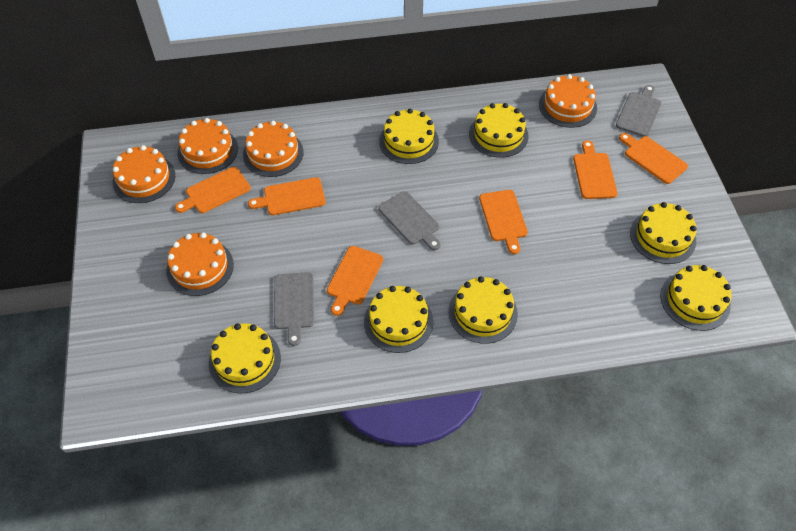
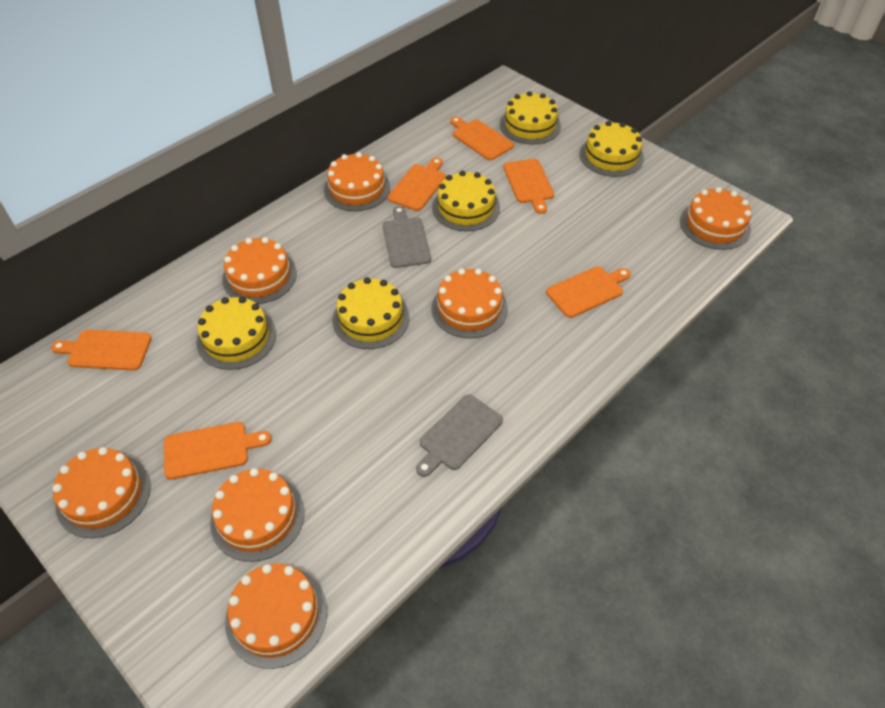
grey cutting board: 3 -> 2
orange cake: 5 -> 7
yellow cake: 7 -> 5

